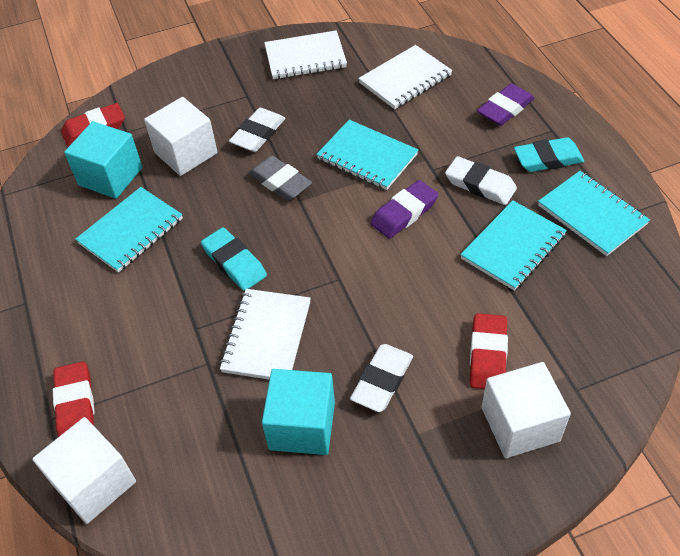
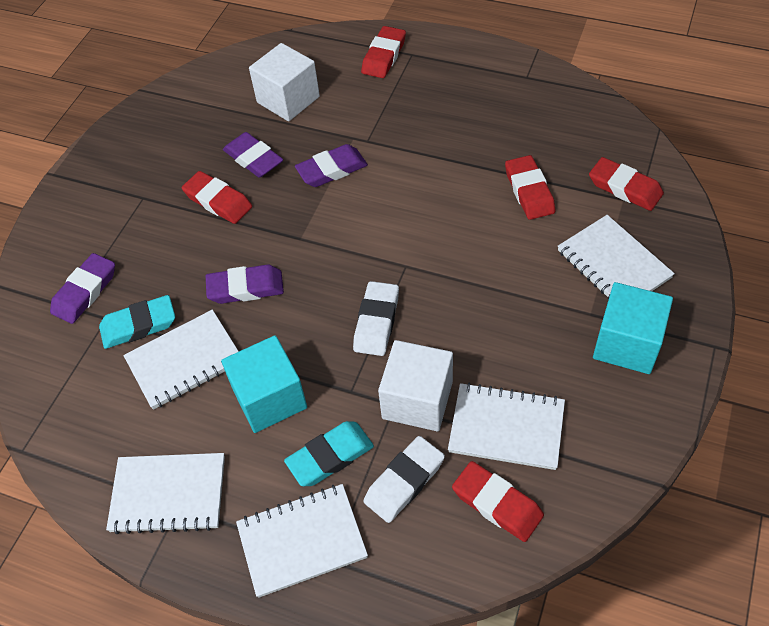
grey eraser: 1 -> 0
purple eraser: 2 -> 4
red eraser: 3 -> 5
turquoise notebook: 4 -> 0
white cube: 3 -> 2
white eraser: 3 -> 2
white notebook: 3 -> 5

